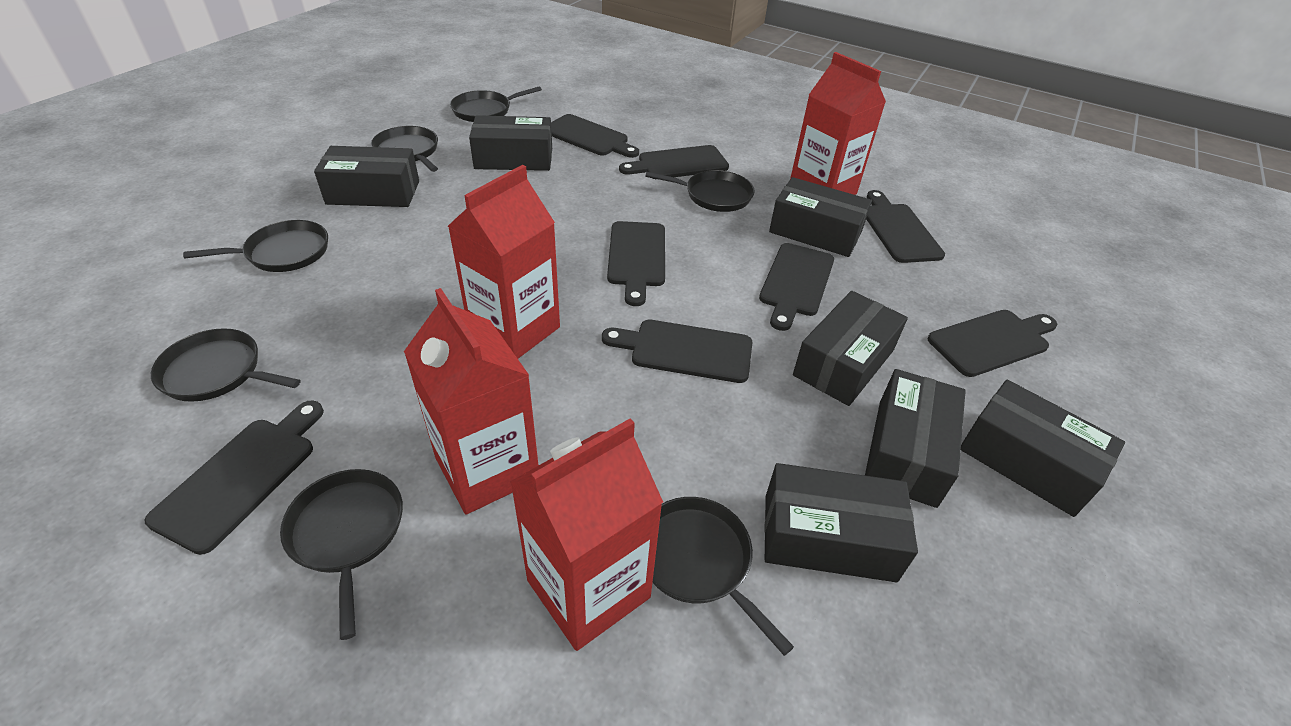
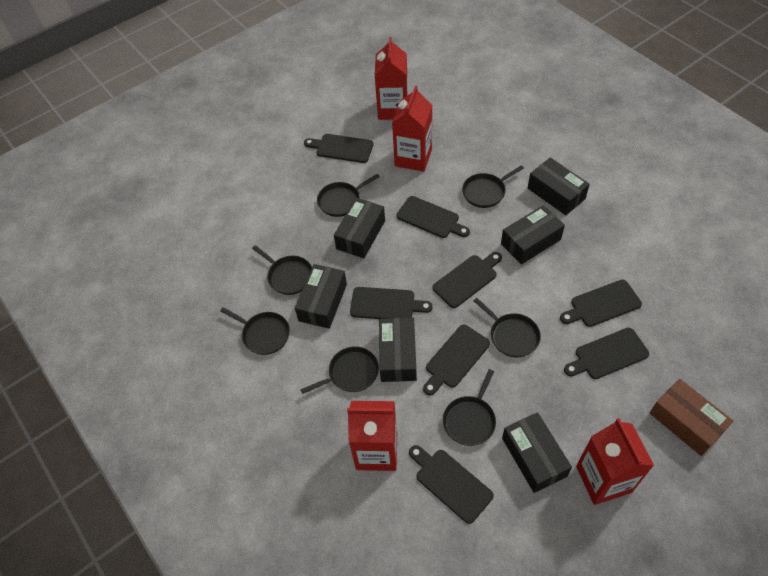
black box: 7 -> 6
brown box: 0 -> 1

